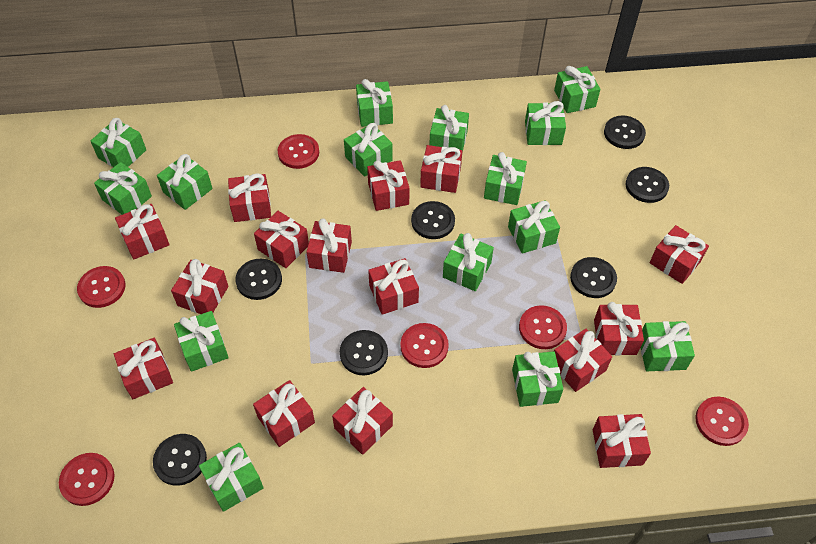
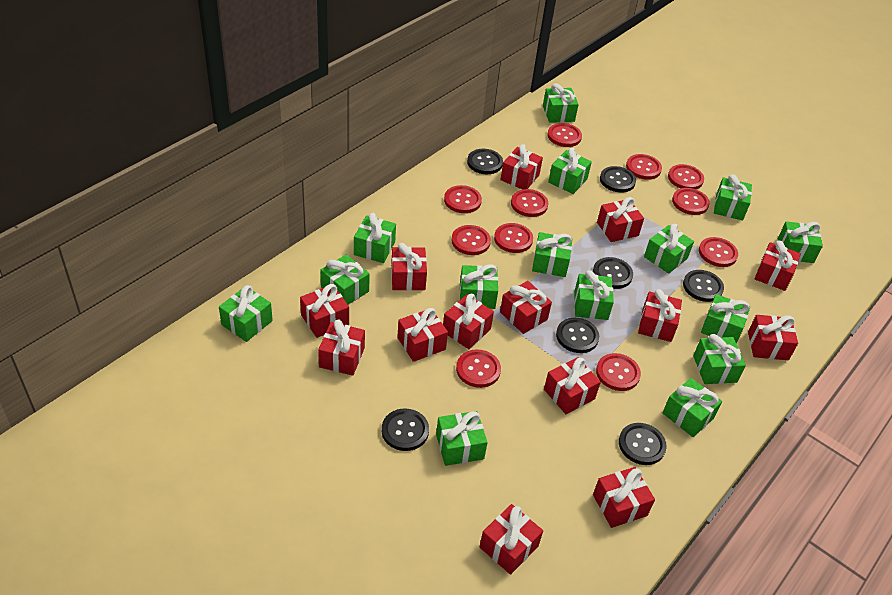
red button: 6 -> 11
red gift: 15 -> 14

